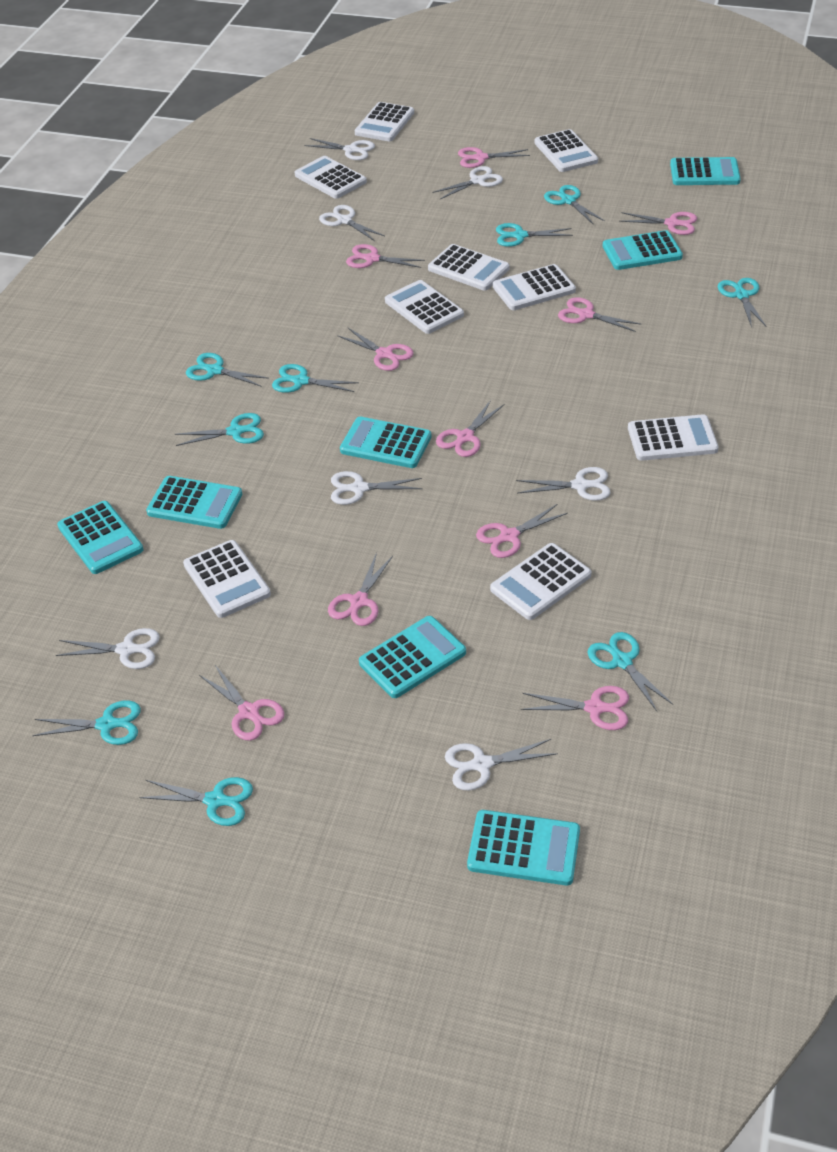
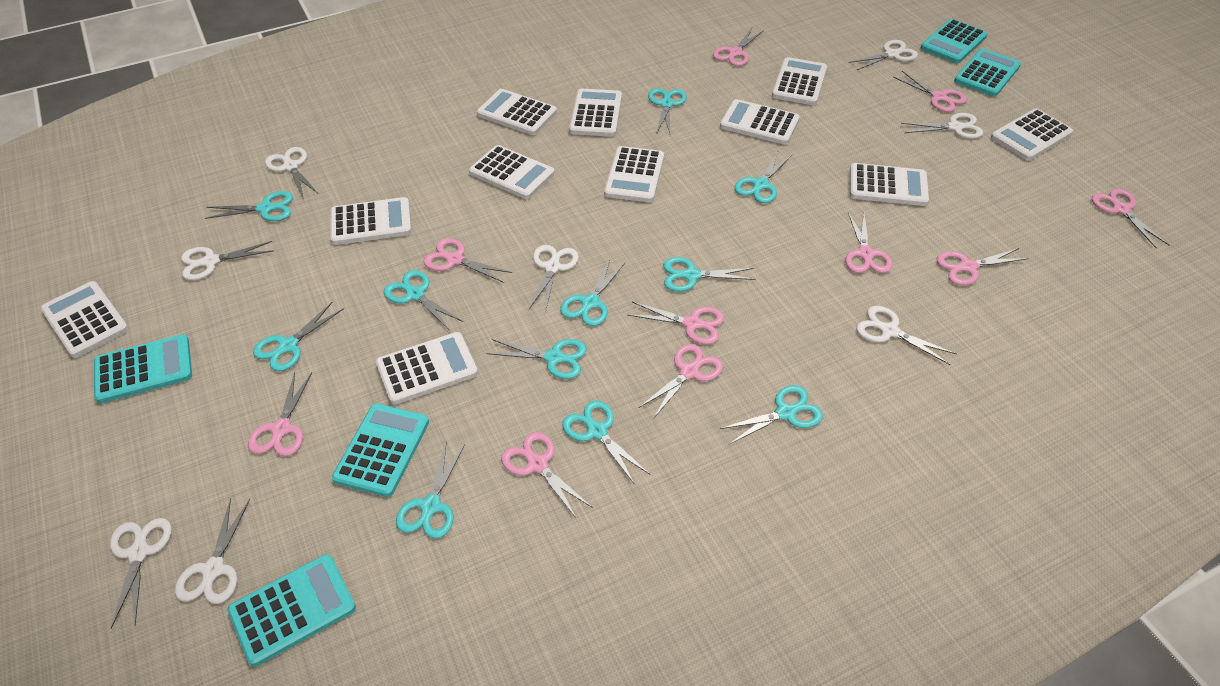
turquoise calculator: 7 -> 5
turquoise scissors: 9 -> 11
white calculator: 9 -> 11
white scissors: 7 -> 8

